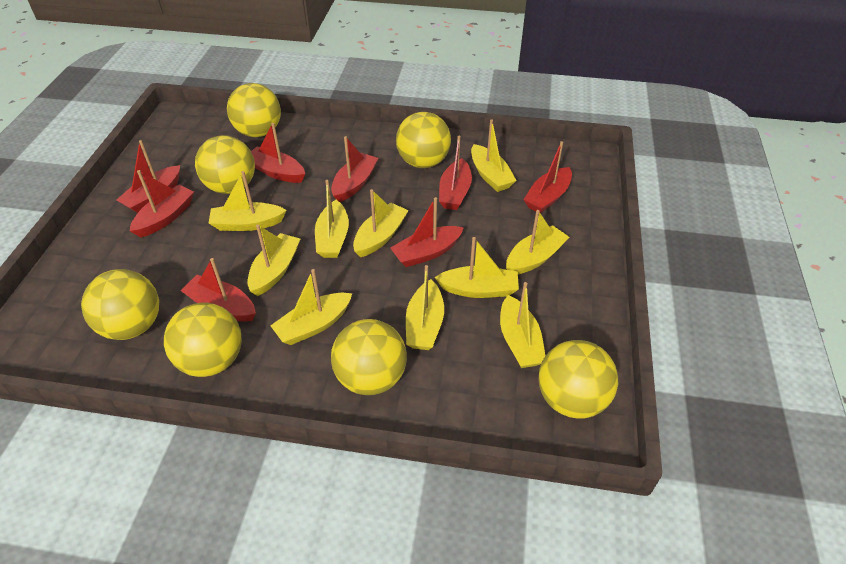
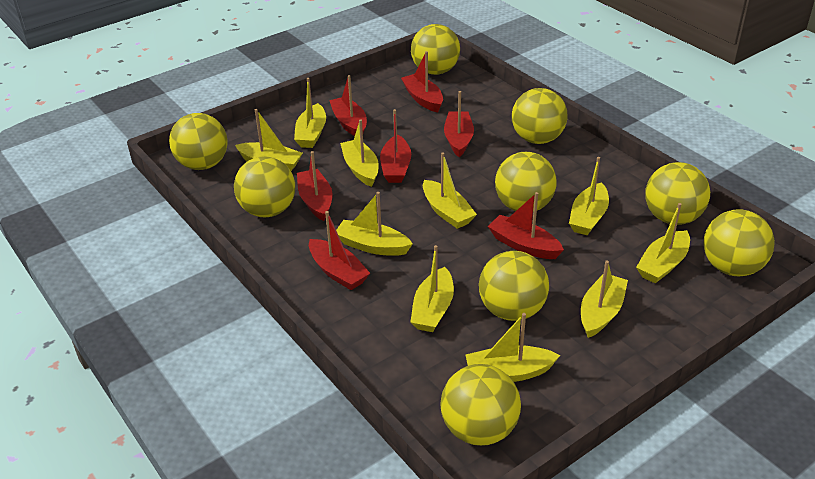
red boat: 8 -> 7
yellow ball: 7 -> 9

